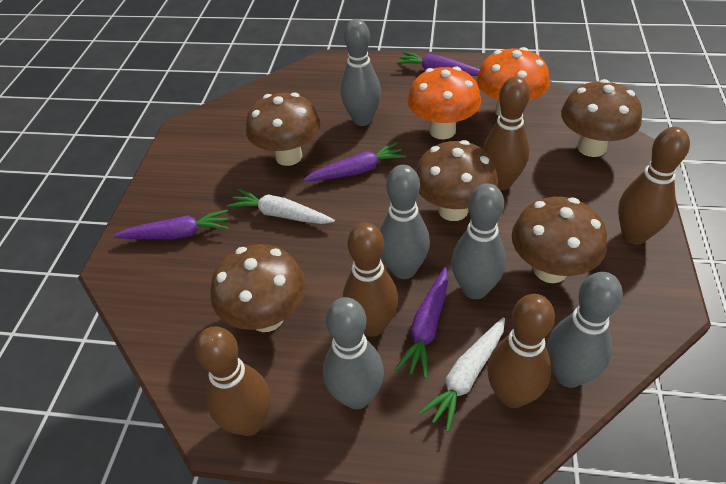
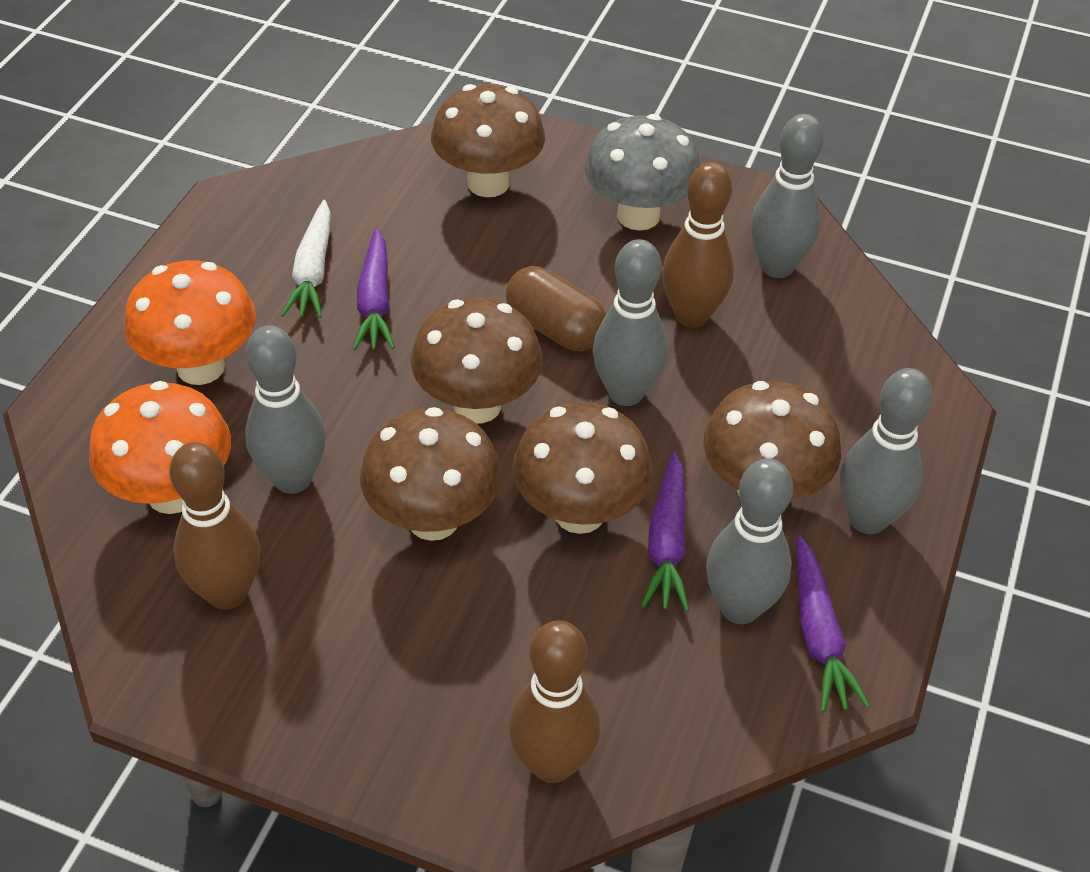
brown bowling pin: 5 -> 3
brown capsule: 0 -> 1
grey mushroom: 0 -> 1
purple carrot: 4 -> 3
white carrot: 2 -> 1

